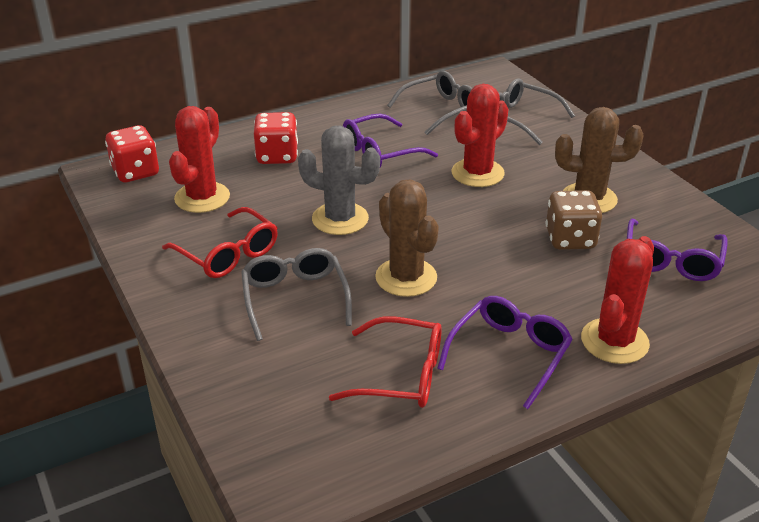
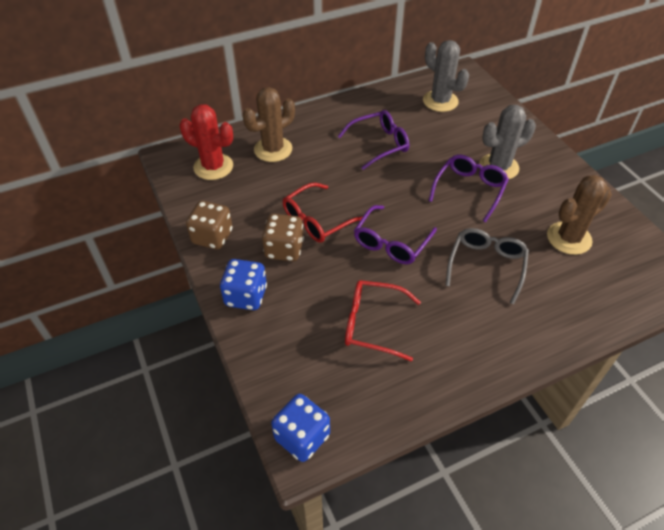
blue dice: 0 -> 2
brown dice: 1 -> 2
grey cactus: 1 -> 2
grey glasses: 3 -> 1
red cactus: 3 -> 1
red dice: 2 -> 0

